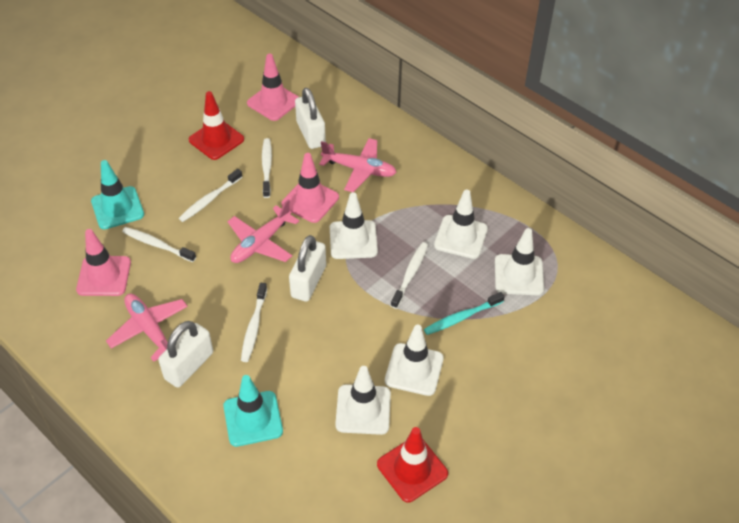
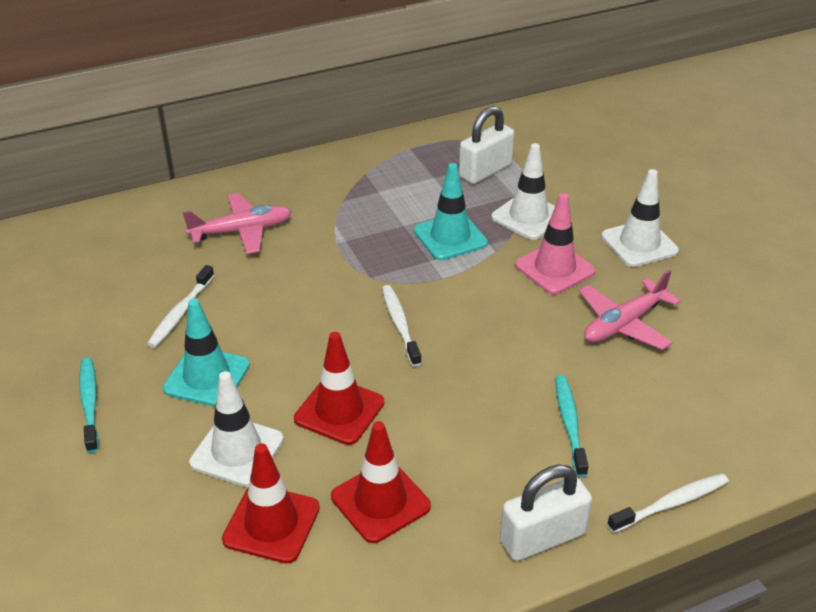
pink plane: 3 -> 2
pink traffic cone: 3 -> 1
red traffic cone: 2 -> 3
turquoise toothbrush: 1 -> 2
white padlock: 3 -> 2
white toothbrush: 5 -> 3
white traffic cone: 5 -> 3

